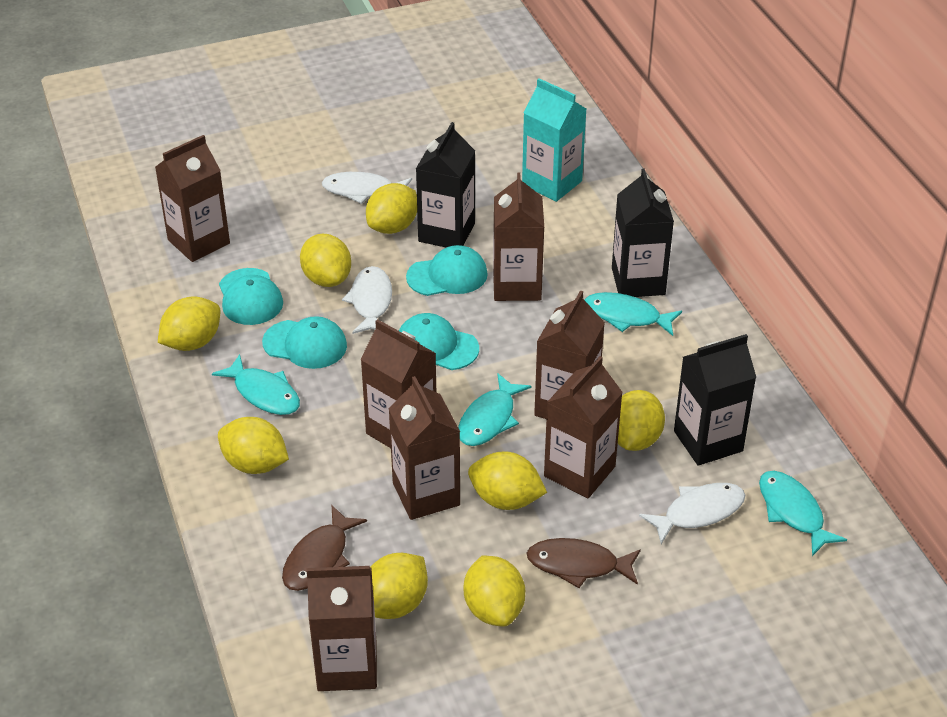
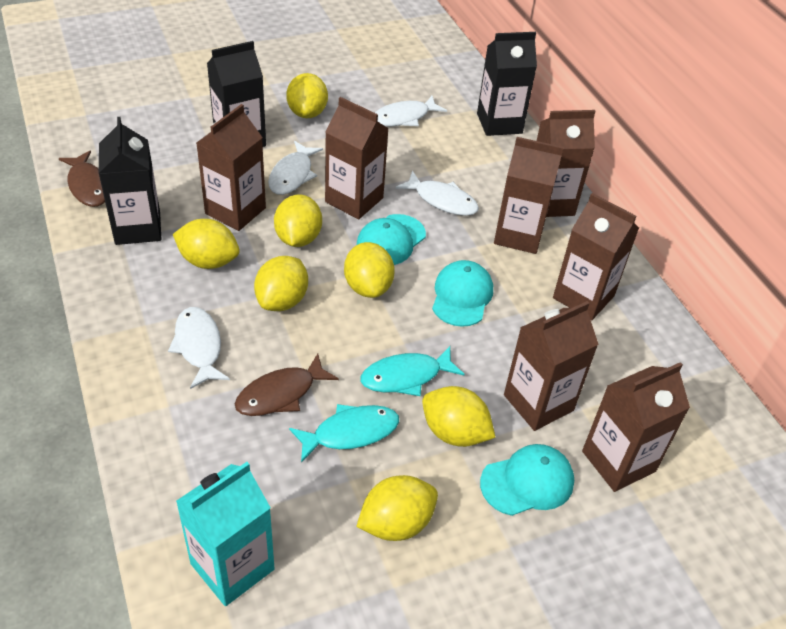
turquoise cap: 4 -> 3
turquoise fish: 4 -> 2
white fish: 3 -> 4
yellow lemon: 8 -> 7

